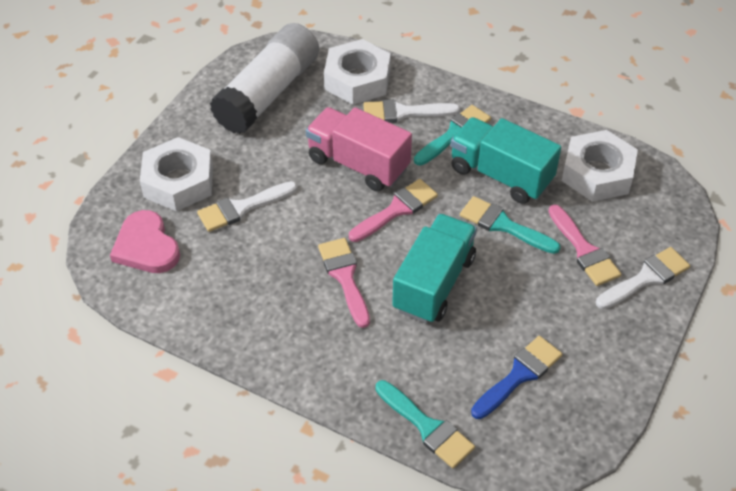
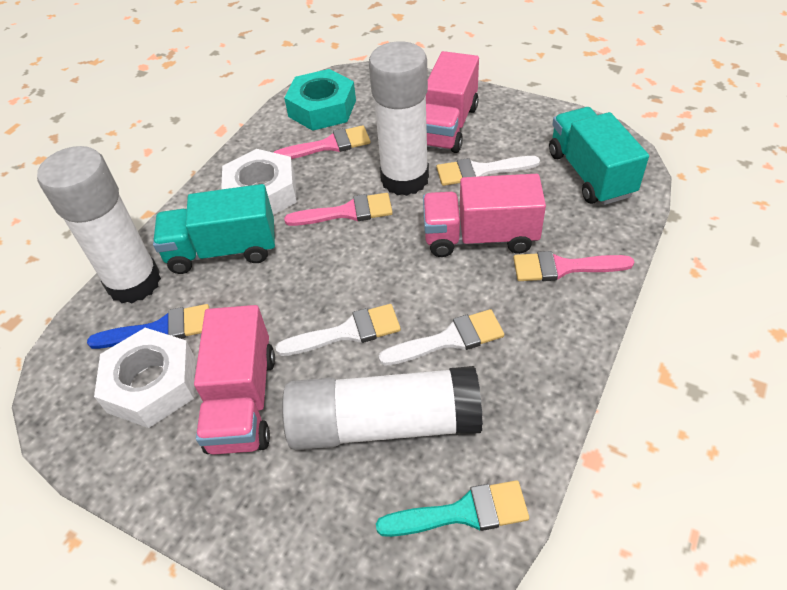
pink heart: 1 -> 0
pink truck: 1 -> 3
turquoise brush: 3 -> 1
turquoise nut: 0 -> 1
white glue stick: 1 -> 3
white nut: 3 -> 2

